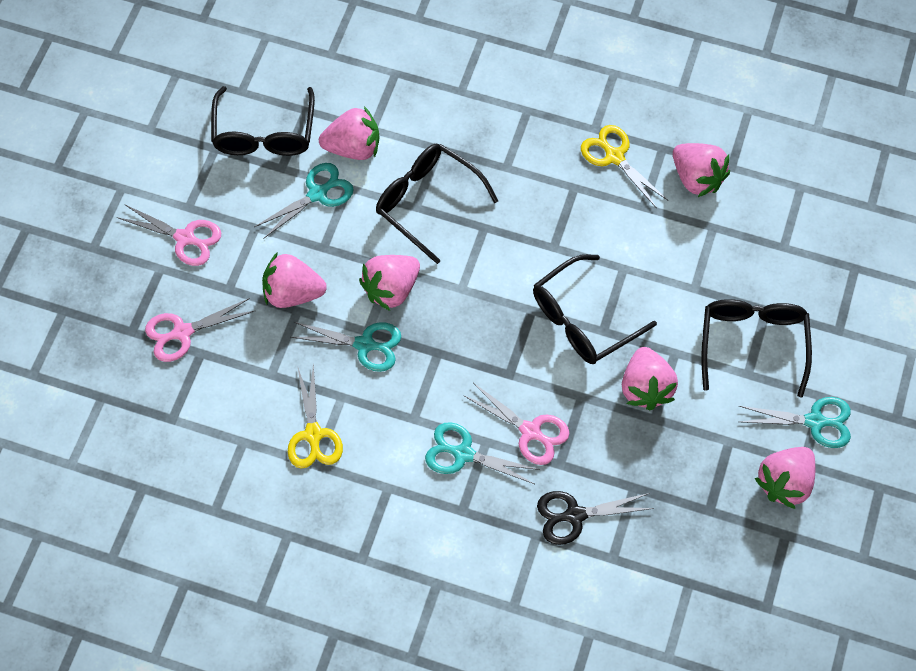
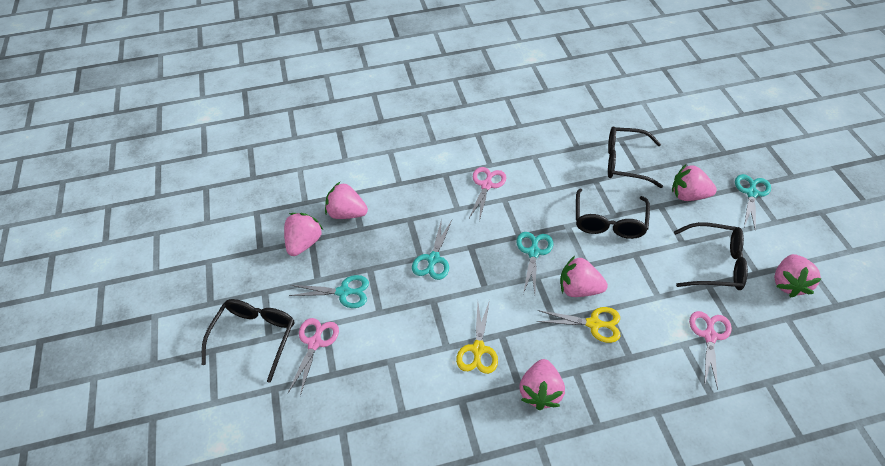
black scissors: 1 -> 0

